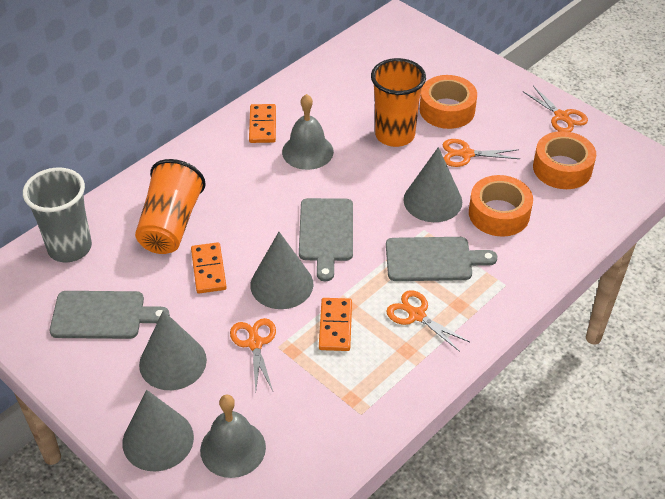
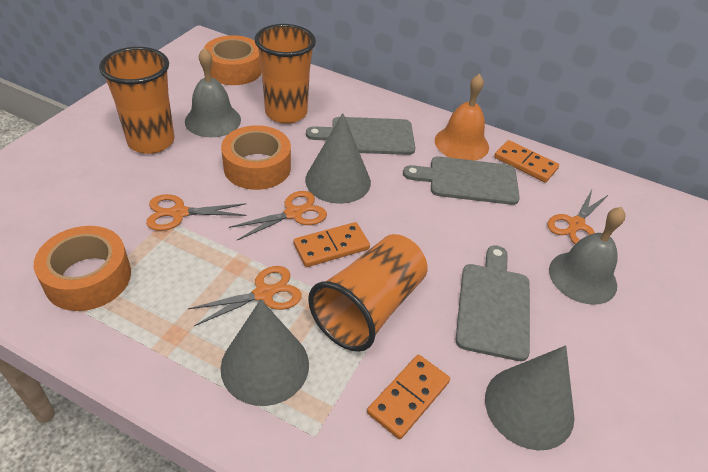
grey cone: 4 -> 3
grey cup: 1 -> 0
orange bell: 0 -> 1
orange cup: 2 -> 3

